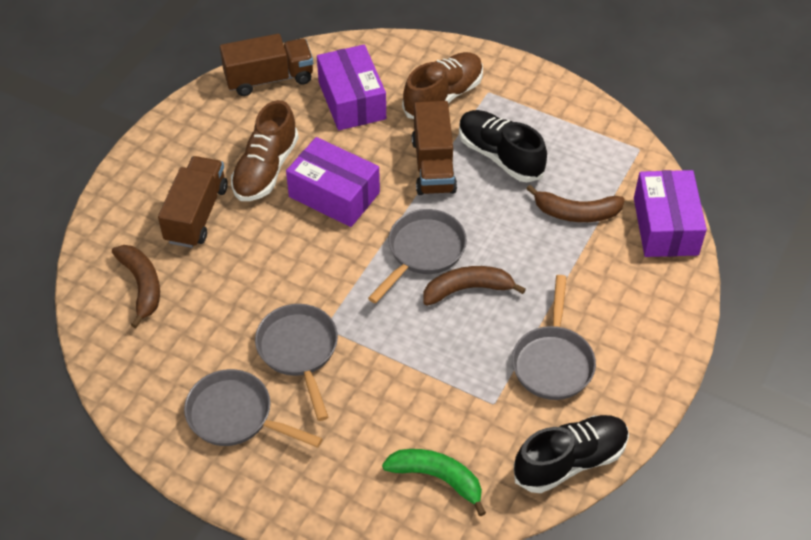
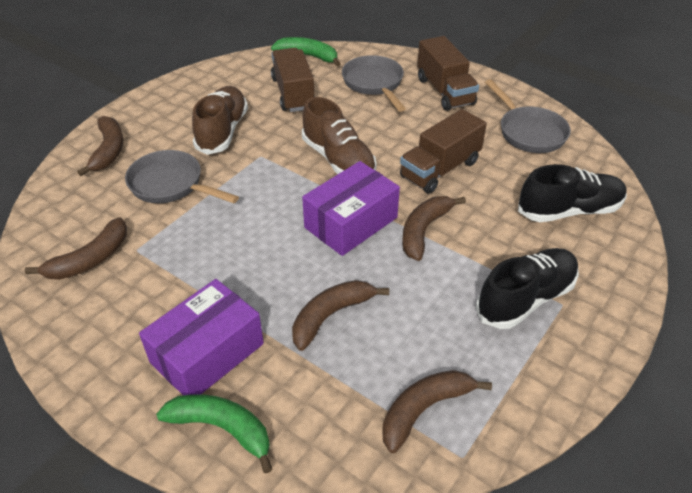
brown banana: 3 -> 5
green banana: 1 -> 2
grey pan: 4 -> 3
purple box: 3 -> 2

